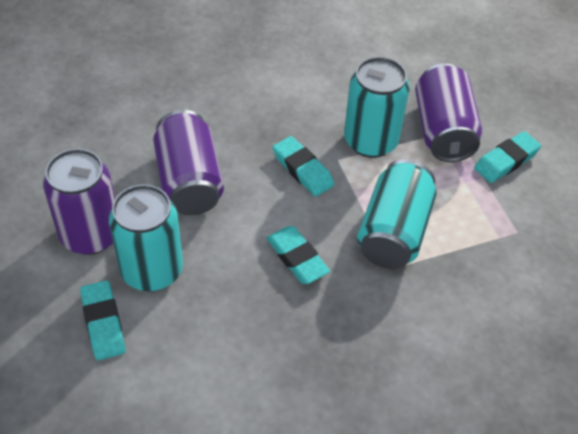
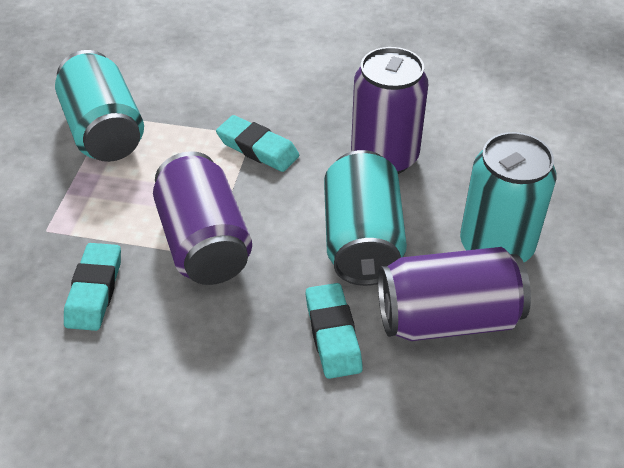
turquoise eraser: 4 -> 3

